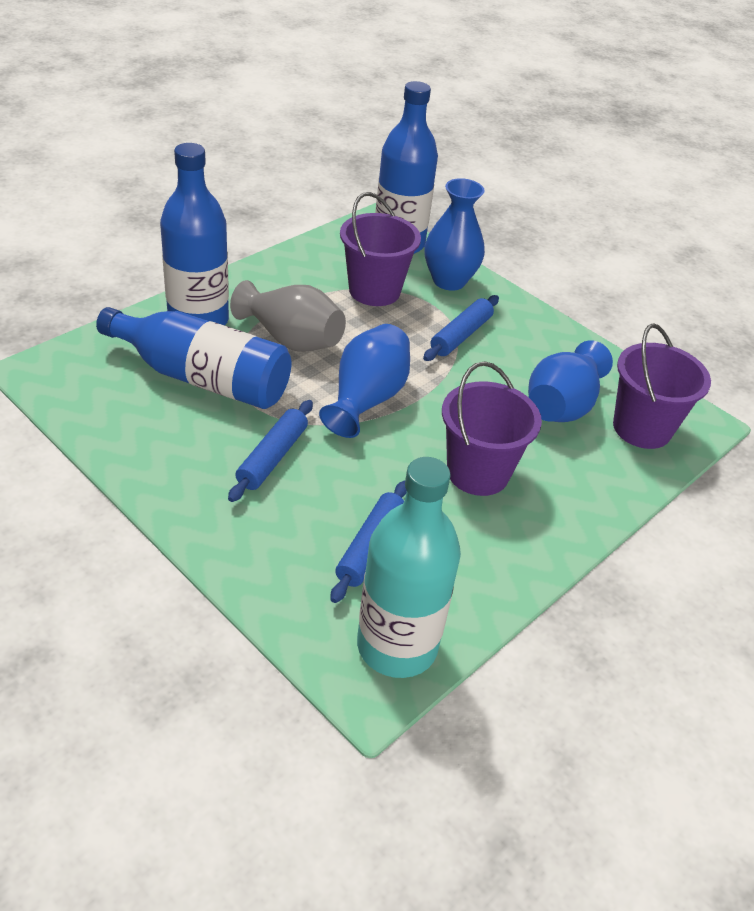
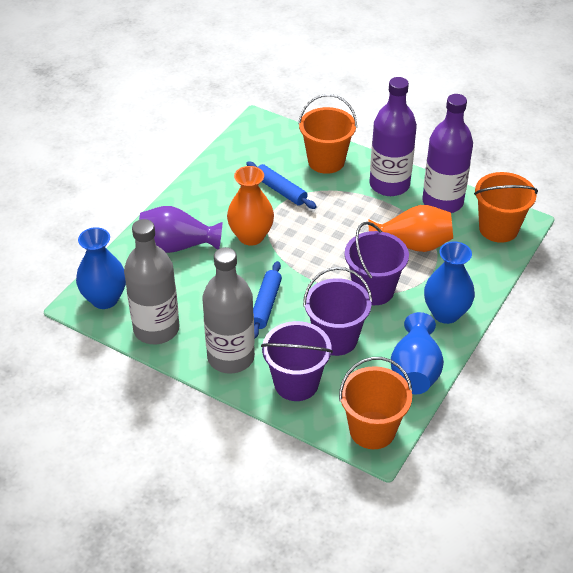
blue bottle: 3 -> 0
blue rolling pin: 3 -> 2
grey bottle: 0 -> 2
grey vase: 1 -> 0
orange bucket: 0 -> 3
orange vase: 0 -> 2
purple bottle: 0 -> 2
purple vase: 0 -> 1
turquoise bottle: 1 -> 0

